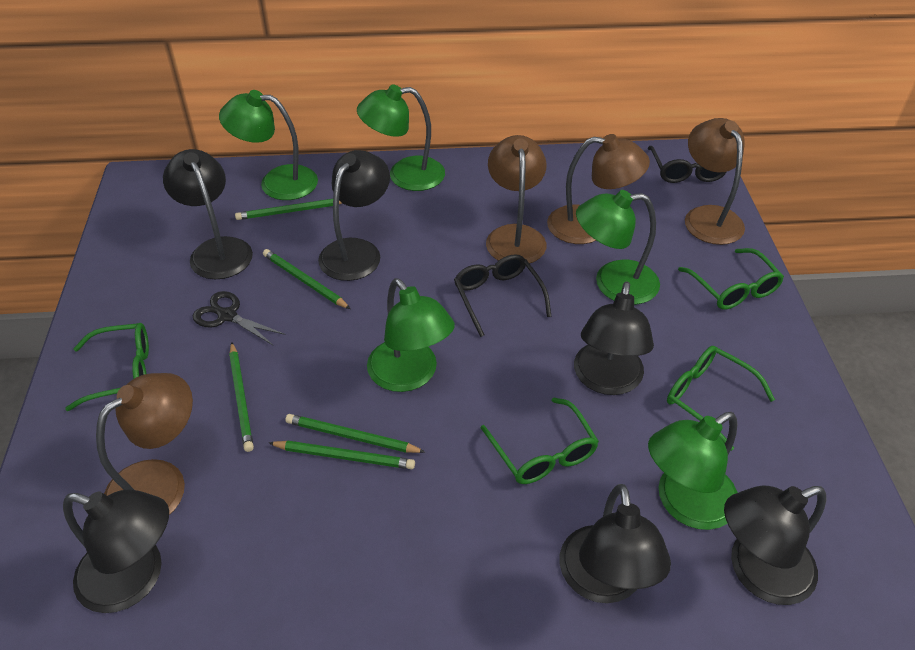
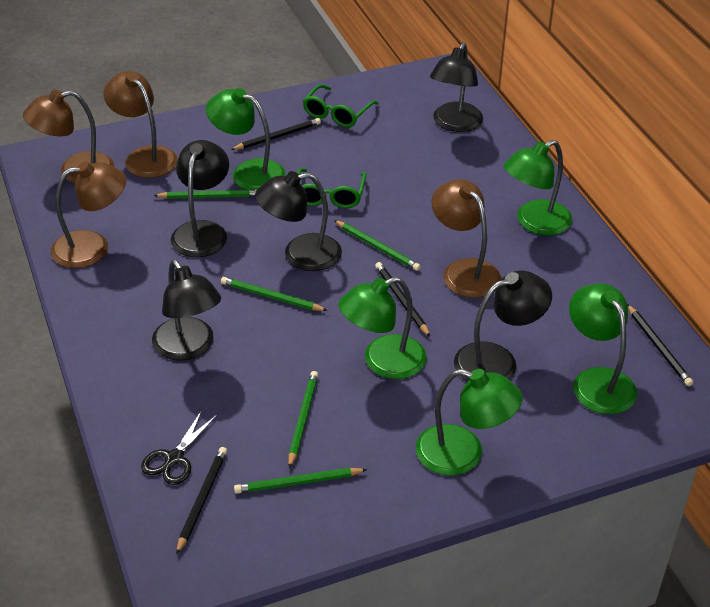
black glasses: 2 -> 0
black lamp: 6 -> 5
black pencil: 0 -> 4
green glasses: 4 -> 2

